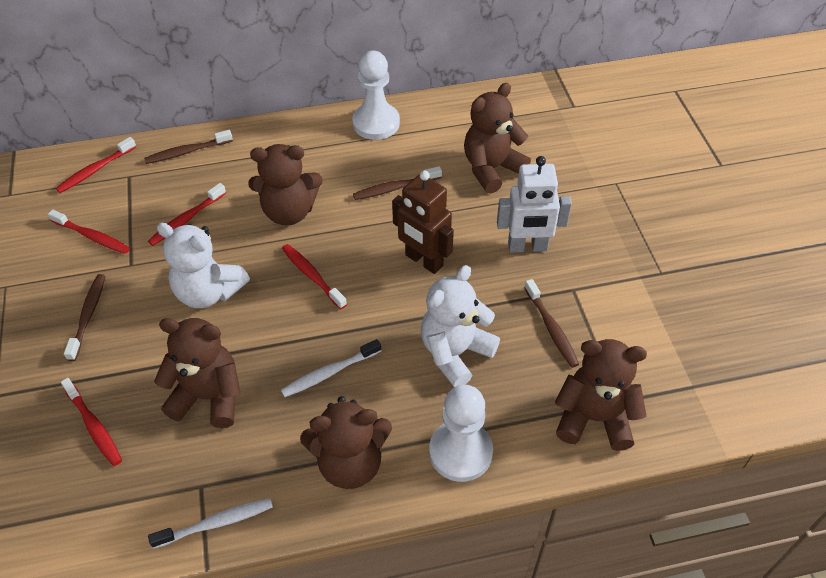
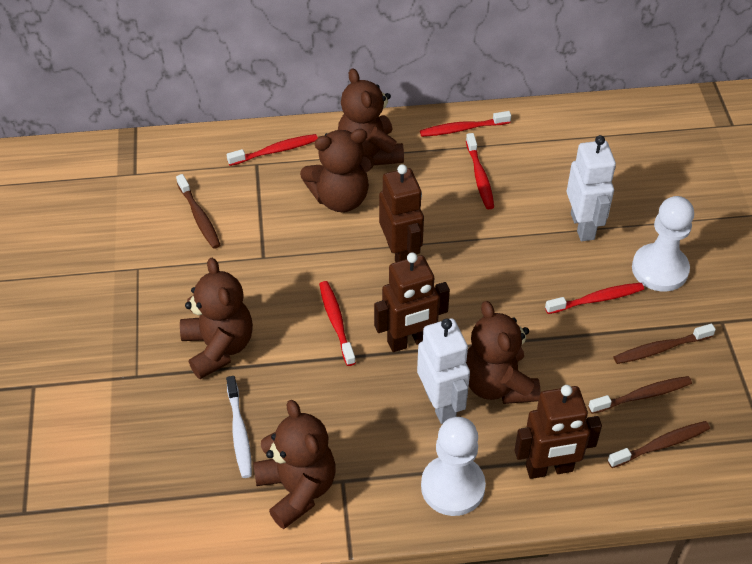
brown robot: 1 -> 3
white robot: 1 -> 2
white teddy bear: 2 -> 0
white toothbrush: 2 -> 1

